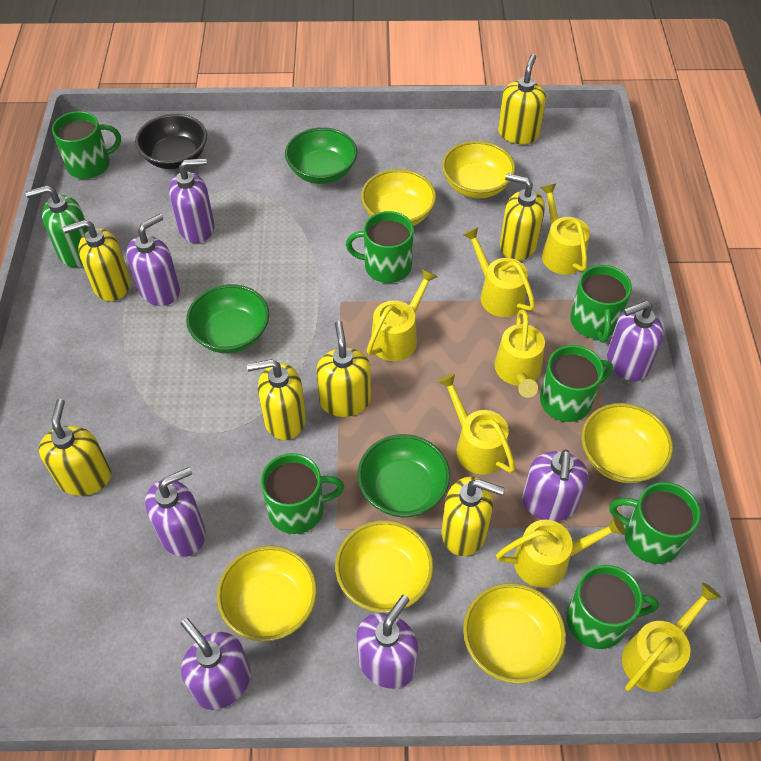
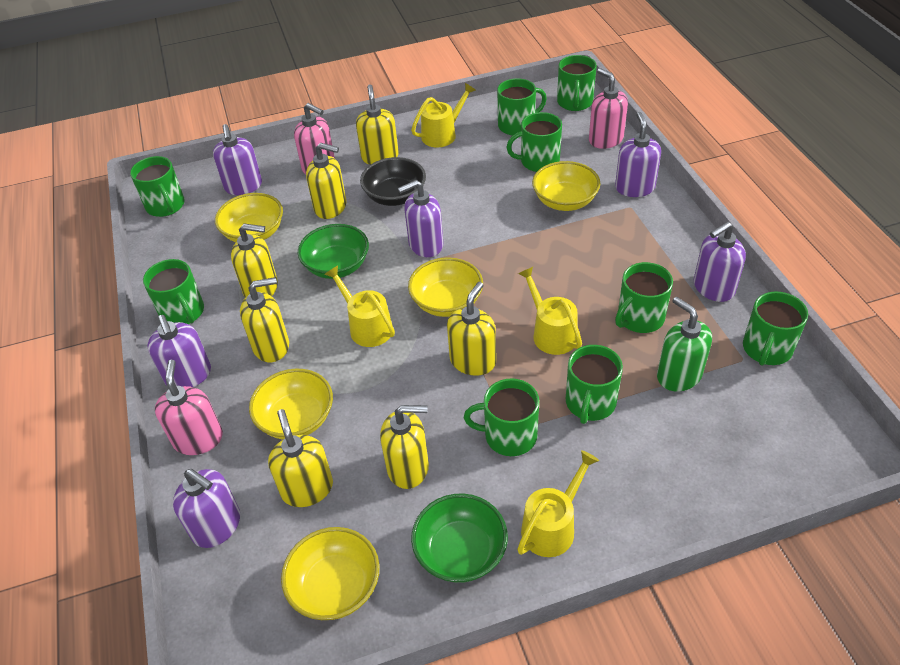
green bowl: 3 -> 2
green mug: 7 -> 9
pink soap dispenser: 0 -> 3
purple soap dispenser: 7 -> 6
yellow bowl: 6 -> 5
yellow watering can: 7 -> 4

